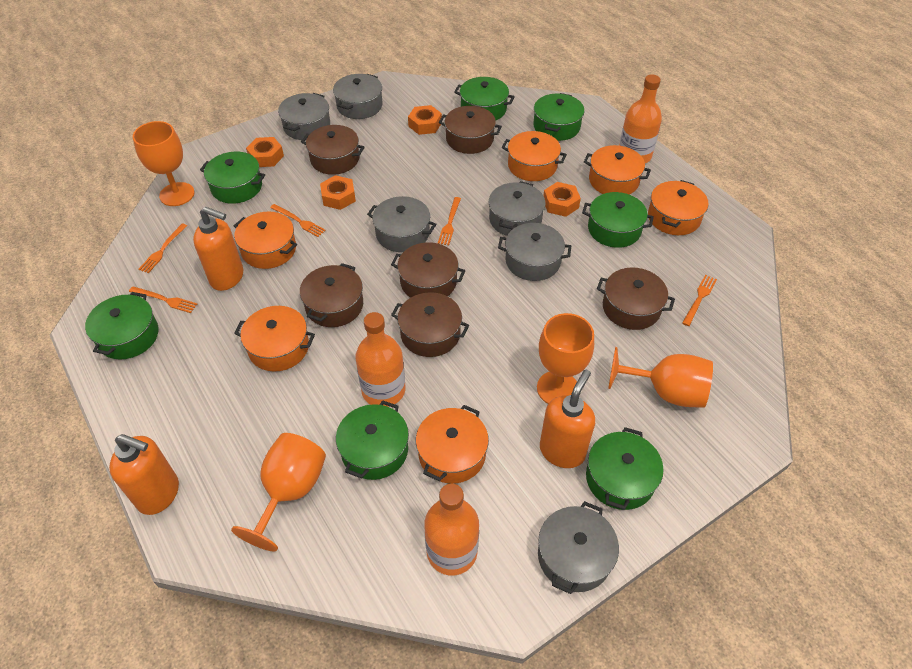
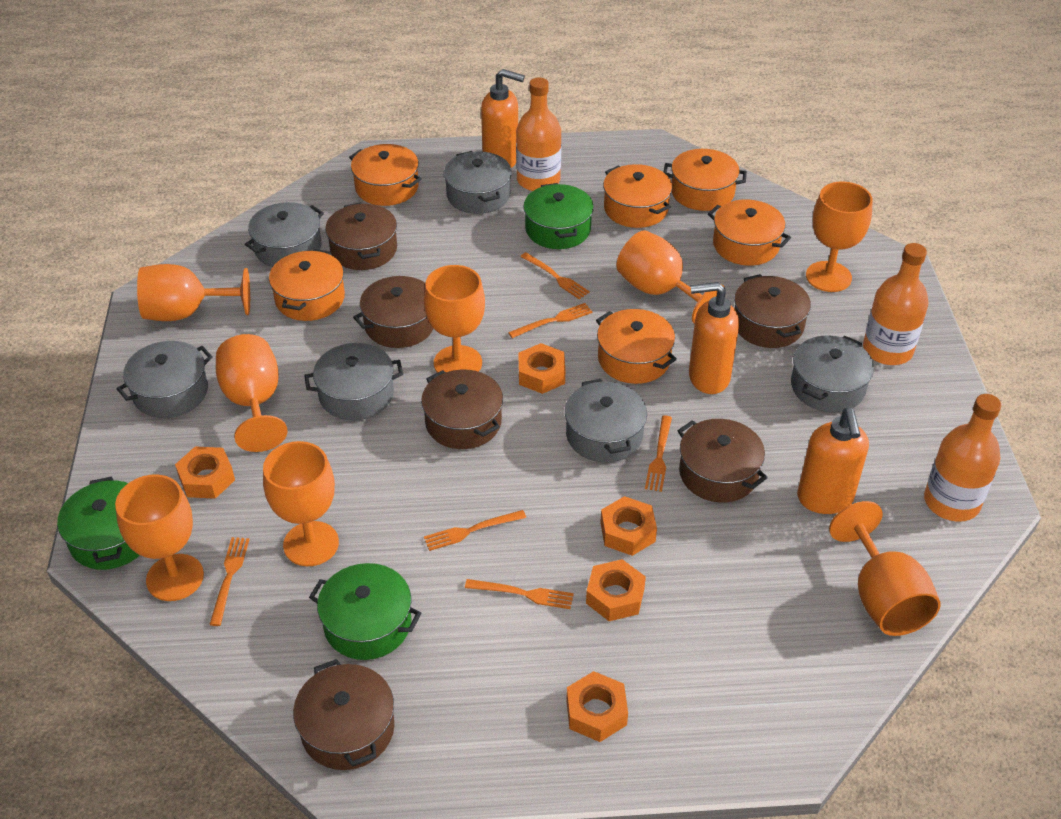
green pot: 7 -> 3
orange fork: 5 -> 6
orange goblet: 4 -> 8
orange nut: 4 -> 5

